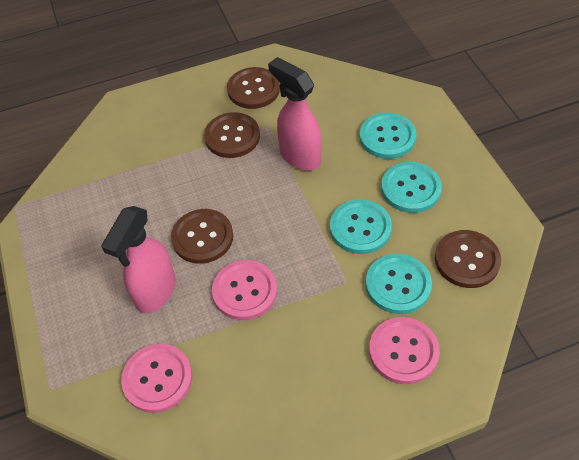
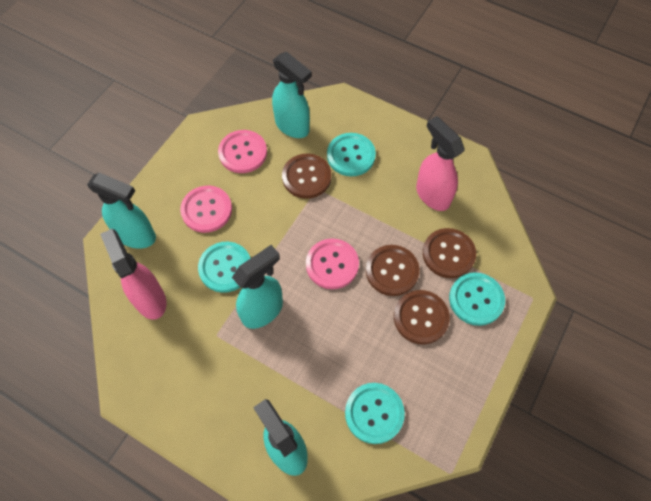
turquoise spray bottle: 0 -> 4

